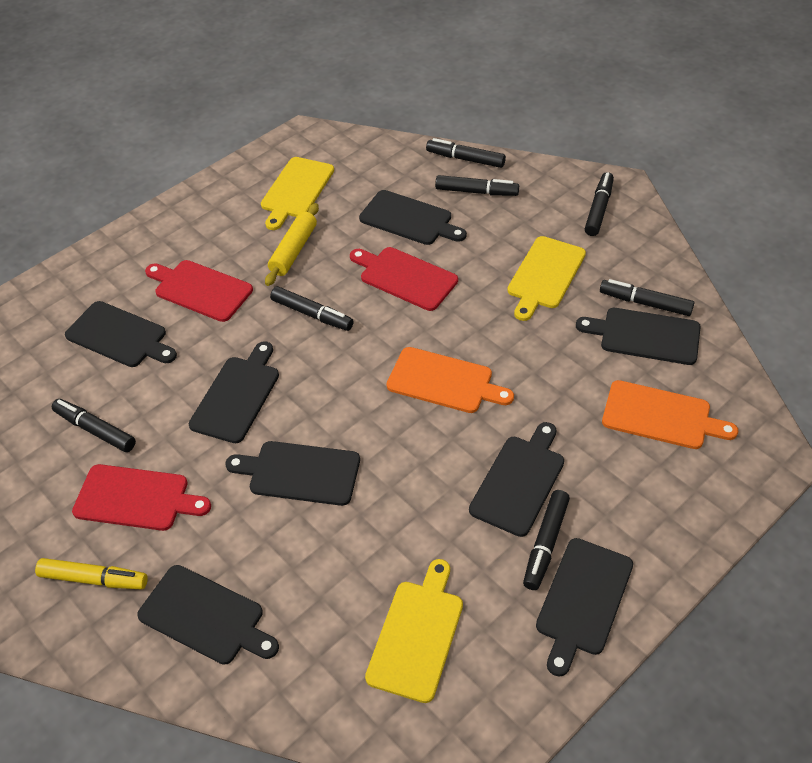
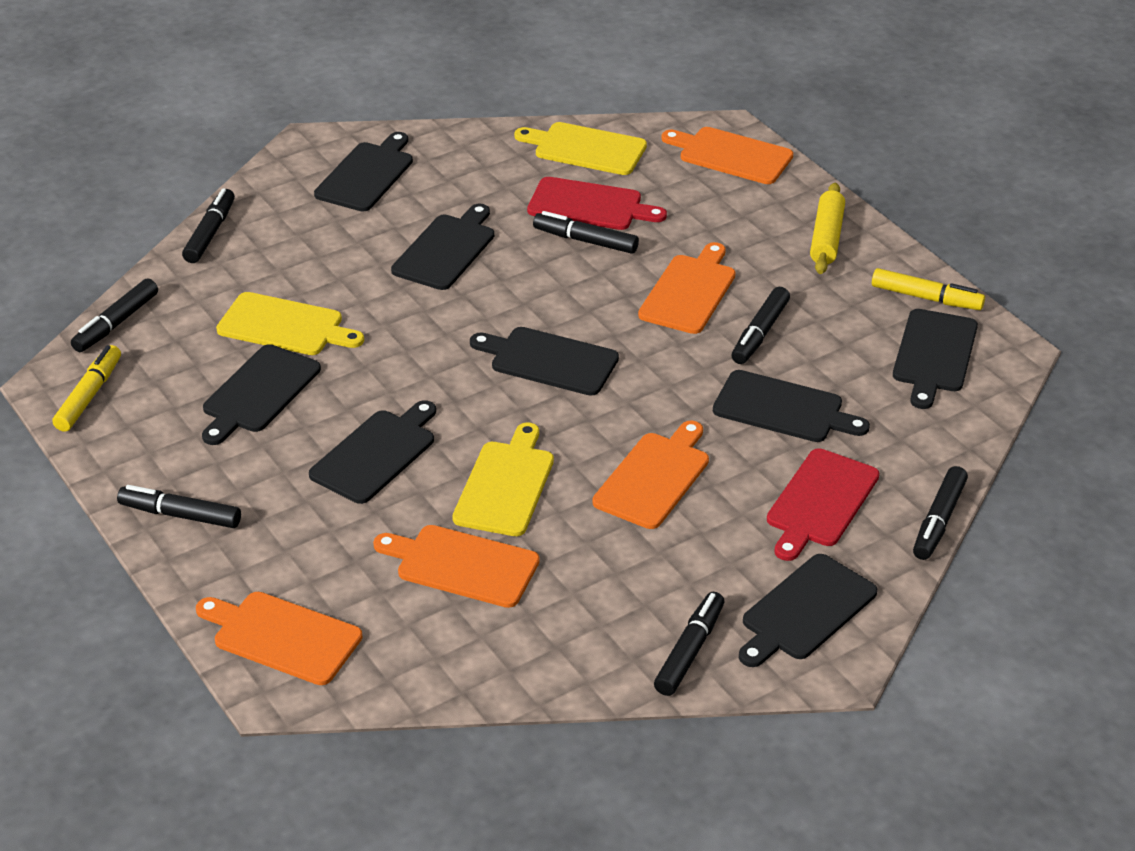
orange cutting board: 2 -> 5
red cutting board: 3 -> 2
yellow marker: 1 -> 2

